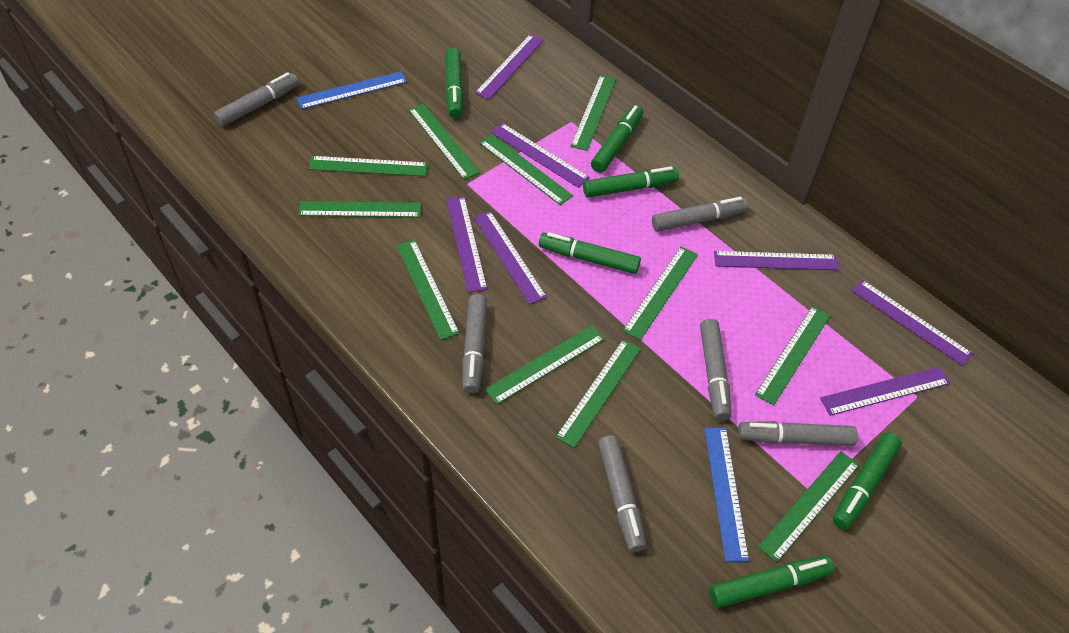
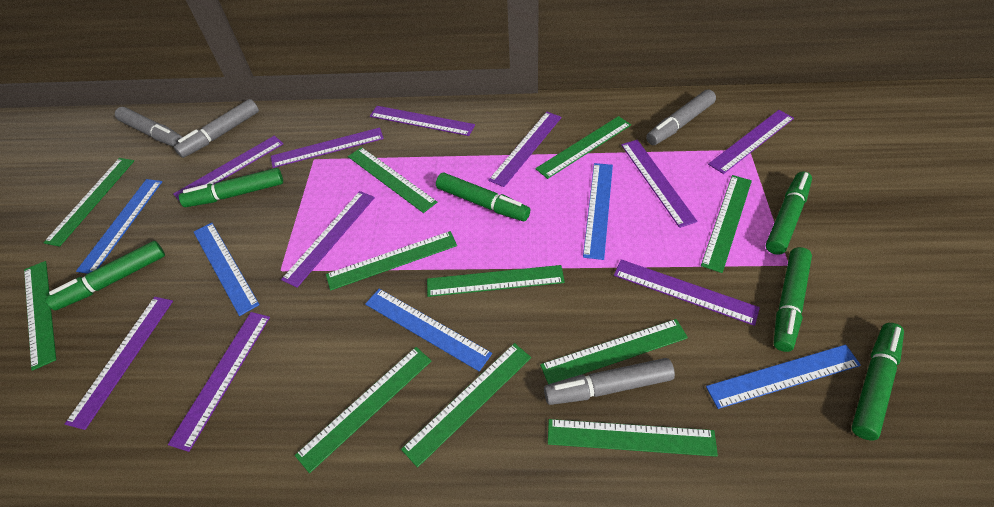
blue ruler: 2 -> 5
grey marker: 6 -> 4
purple ruler: 7 -> 10

